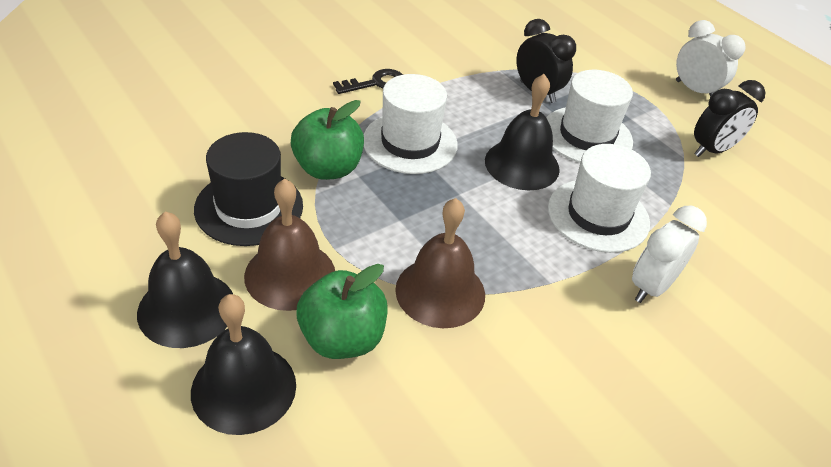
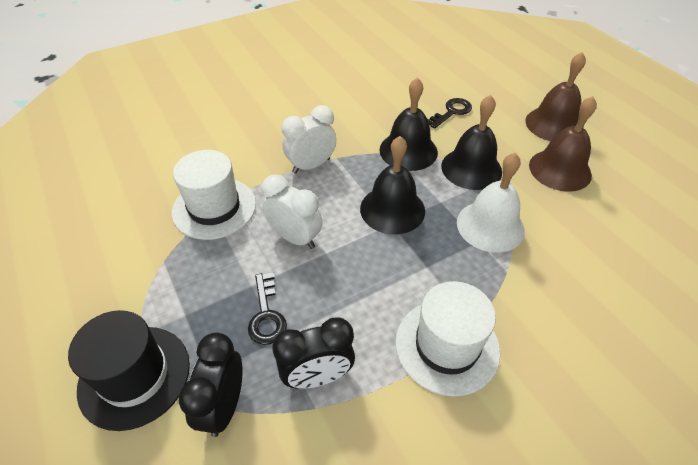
black key: 1 -> 2
green apple: 2 -> 0
white bell: 0 -> 1
white hat: 3 -> 2

